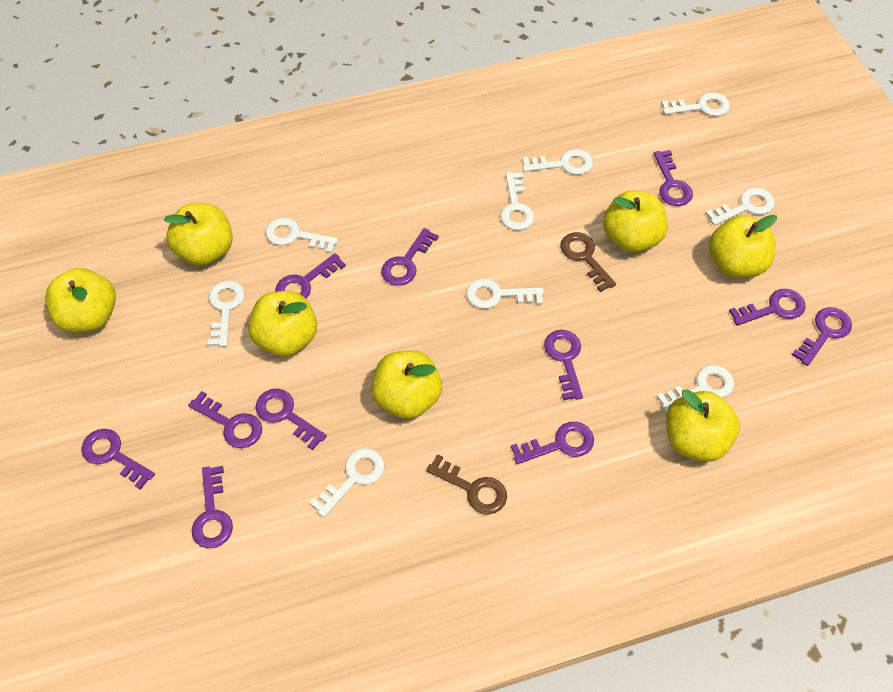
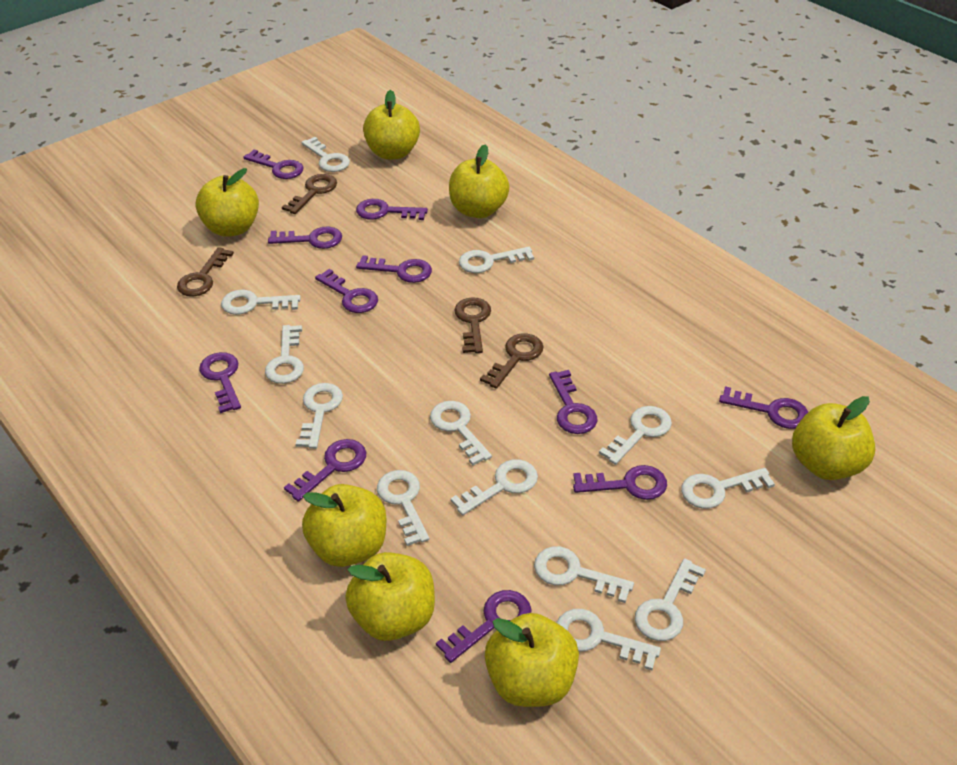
brown key: 2 -> 4
white key: 9 -> 13

